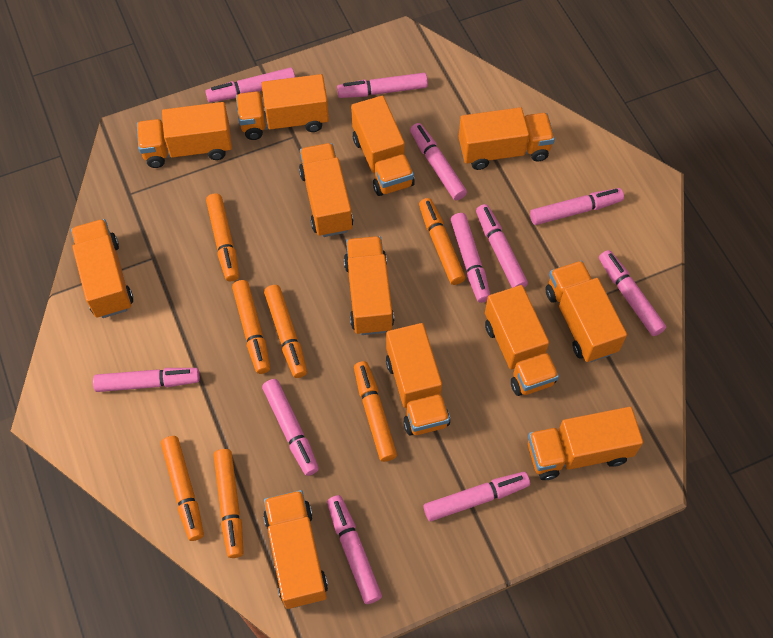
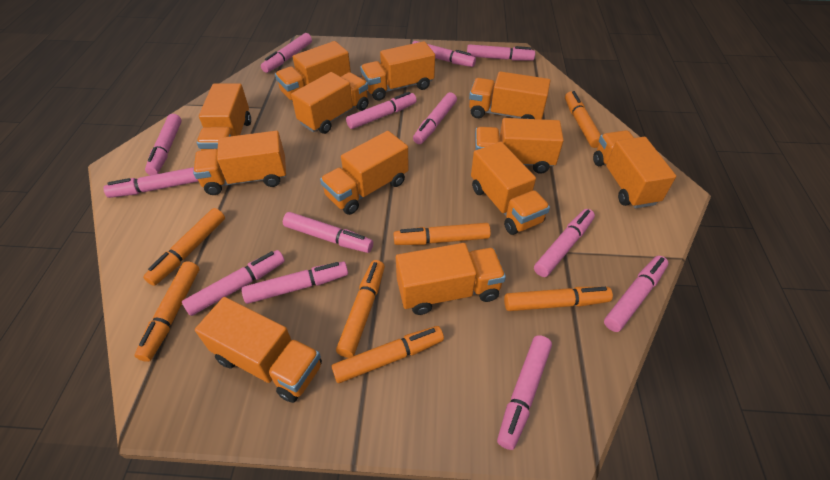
pink marker: 11 -> 13

